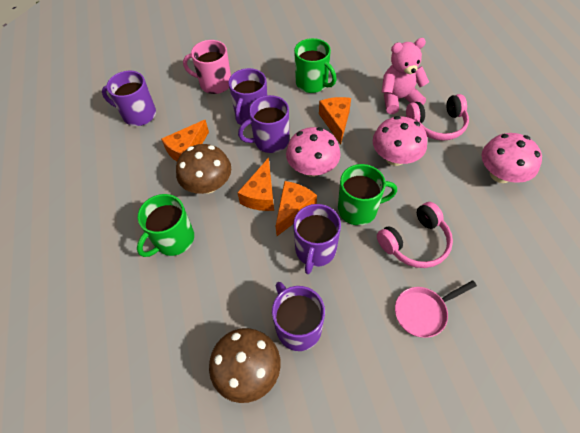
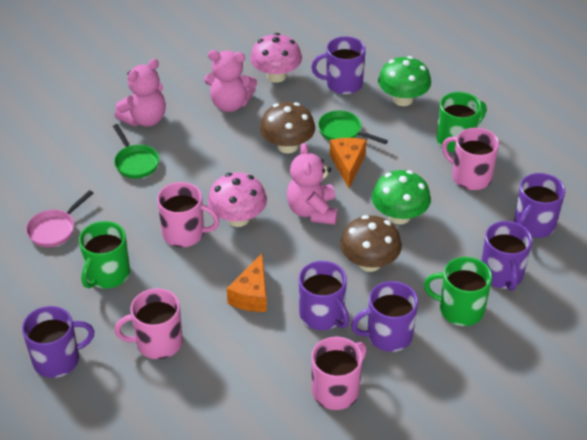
green mushroom: 0 -> 2
green pan: 0 -> 2
orange cheese: 4 -> 2
pink headphones: 2 -> 0
pink mug: 1 -> 4
pink mushroom: 3 -> 2
pink teddy bear: 1 -> 3
purple mug: 5 -> 6

